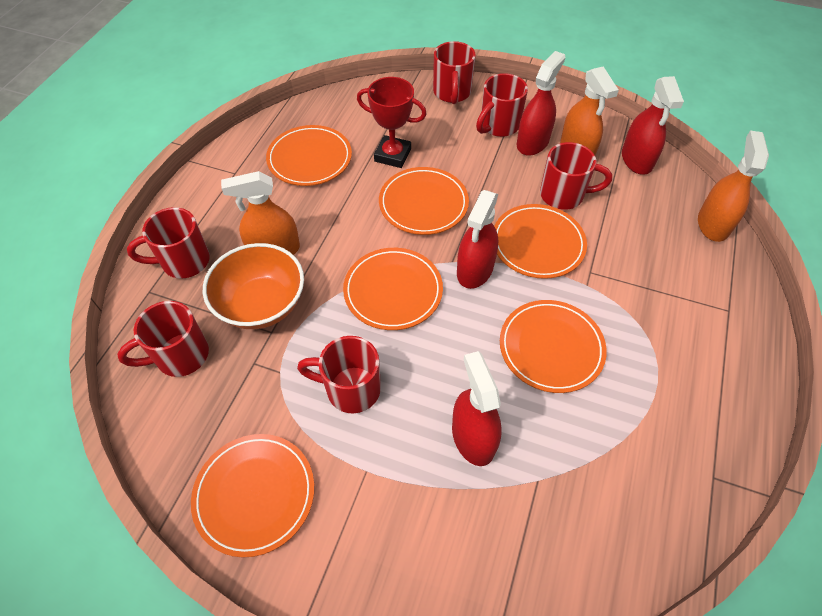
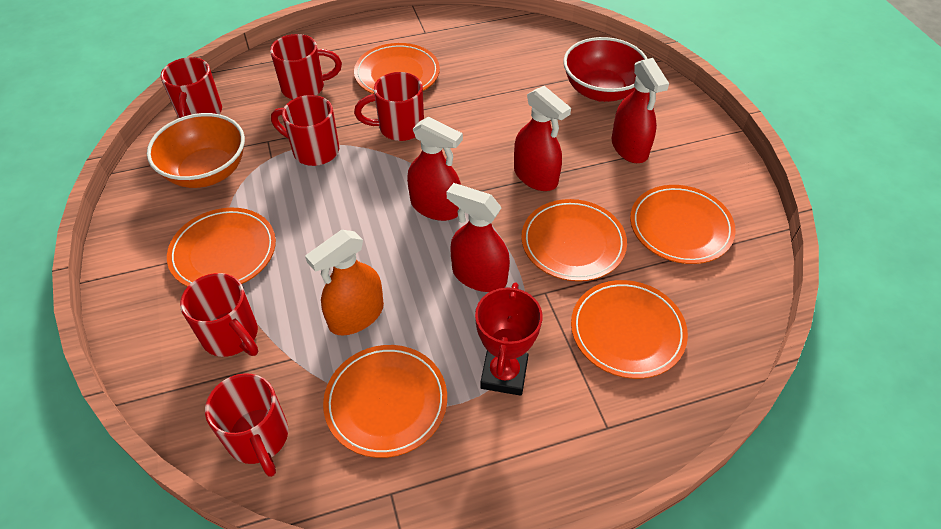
orange spray bottle: 3 -> 1
red bowl: 0 -> 1

